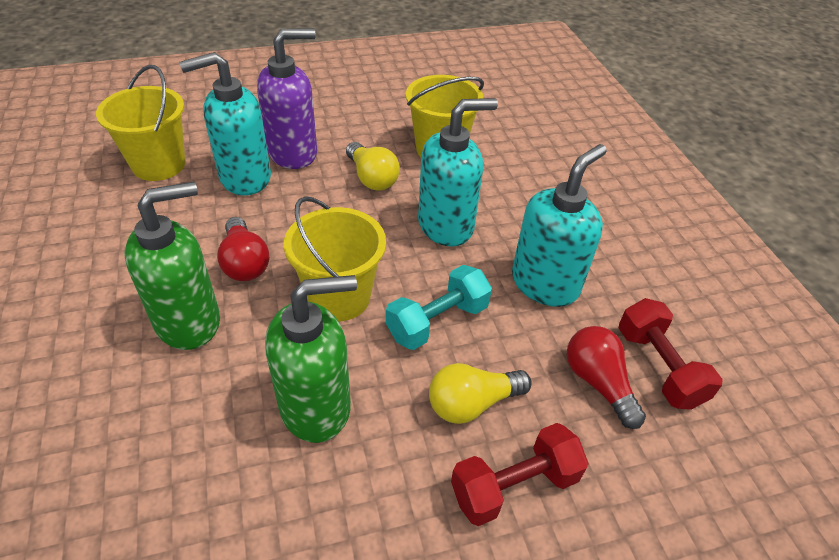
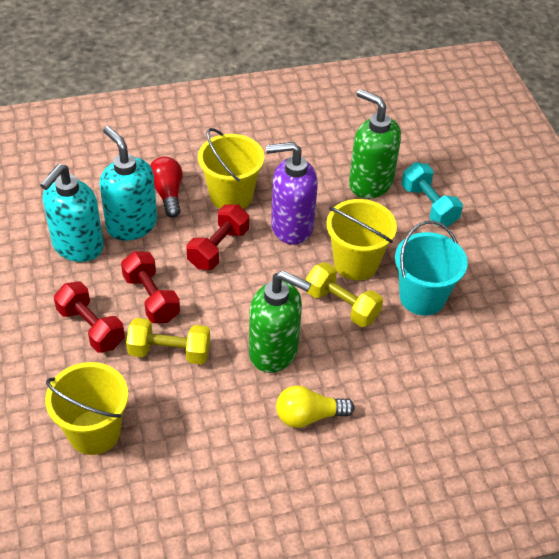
red dumbbell: 2 -> 3
red light bulb: 2 -> 1
turquoise bucket: 0 -> 1
turquoise soap dispenser: 3 -> 2
yellow dumbbell: 0 -> 2
yellow light bulb: 2 -> 1

